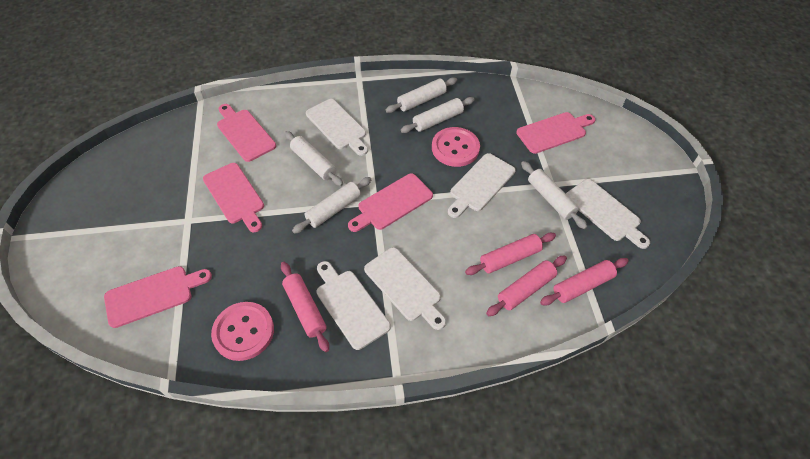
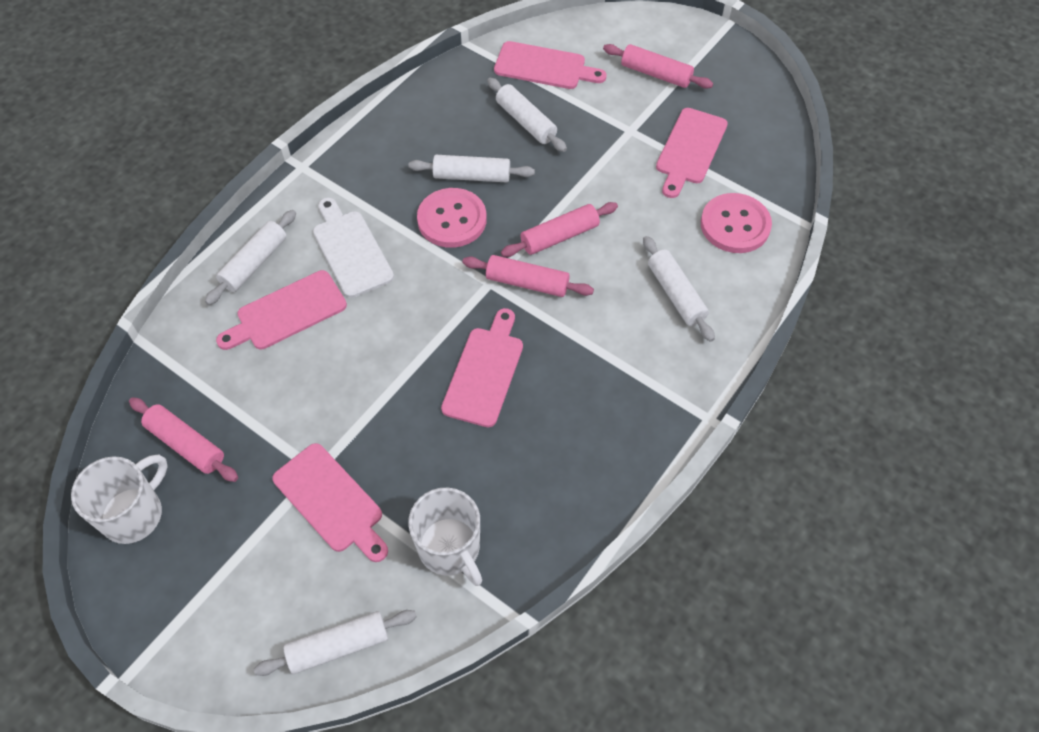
white cutting board: 5 -> 1
white mug: 0 -> 2

